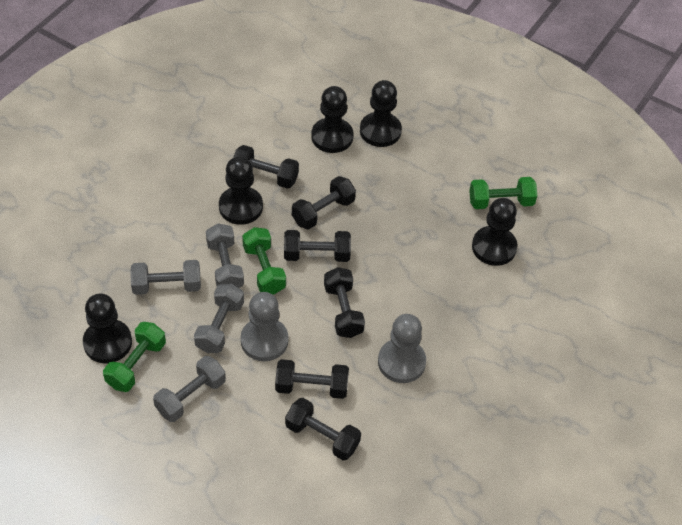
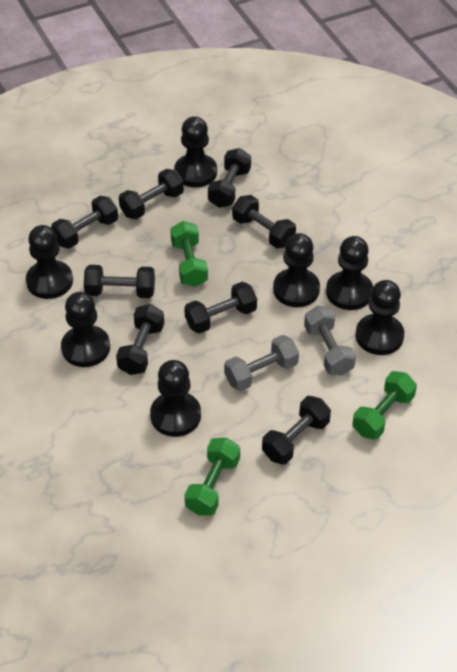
black dumbbell: 6 -> 8
black pawn: 5 -> 7
grey dumbbell: 4 -> 2
grey pawn: 2 -> 0

